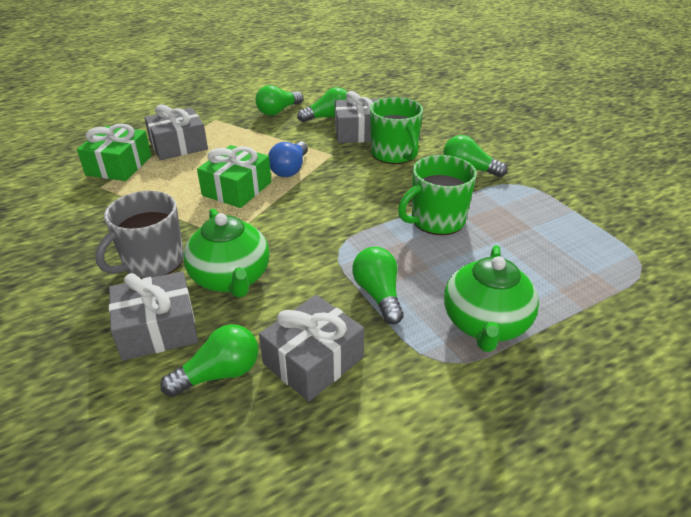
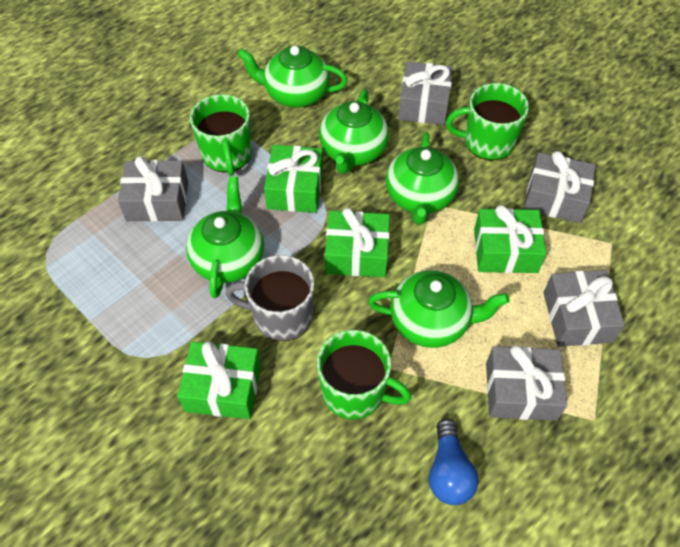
green gift: 2 -> 4
green light bulb: 5 -> 0
green mug: 2 -> 3
green teapot: 2 -> 5
grey gift: 4 -> 5

